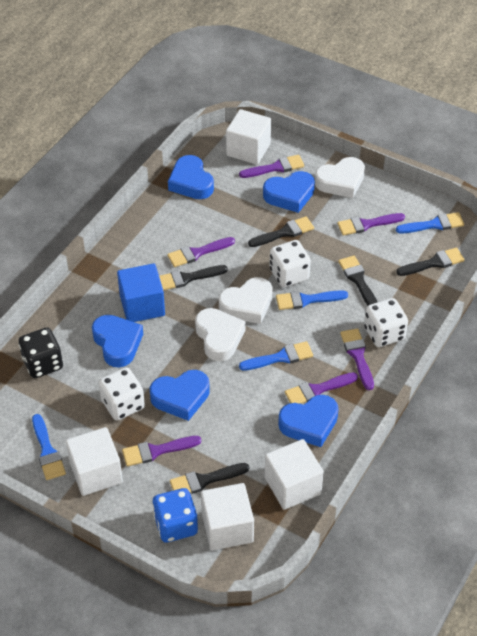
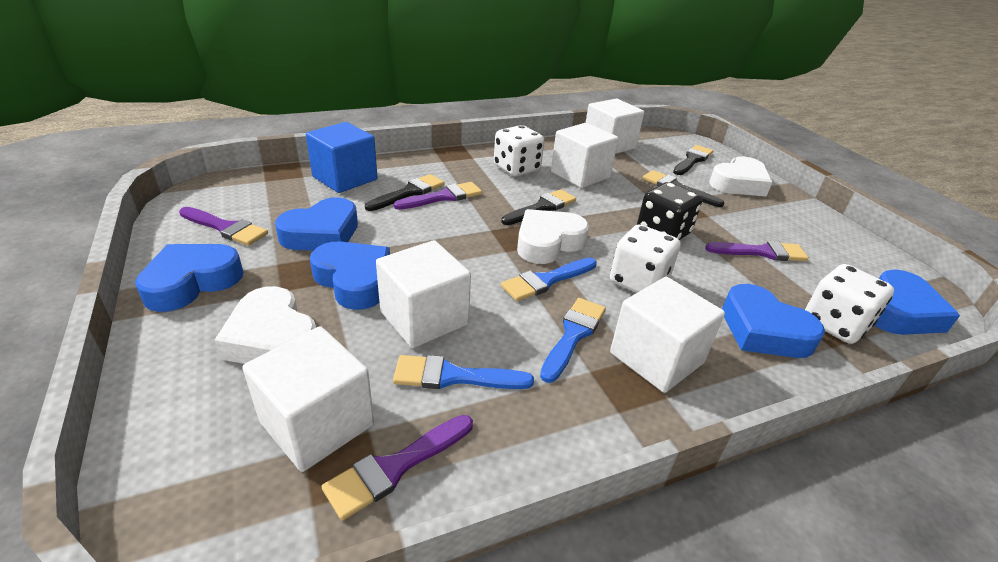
black brush: 5 -> 4
blue brush: 4 -> 3
blue dice: 1 -> 0
purple brush: 6 -> 4
white cube: 4 -> 5

